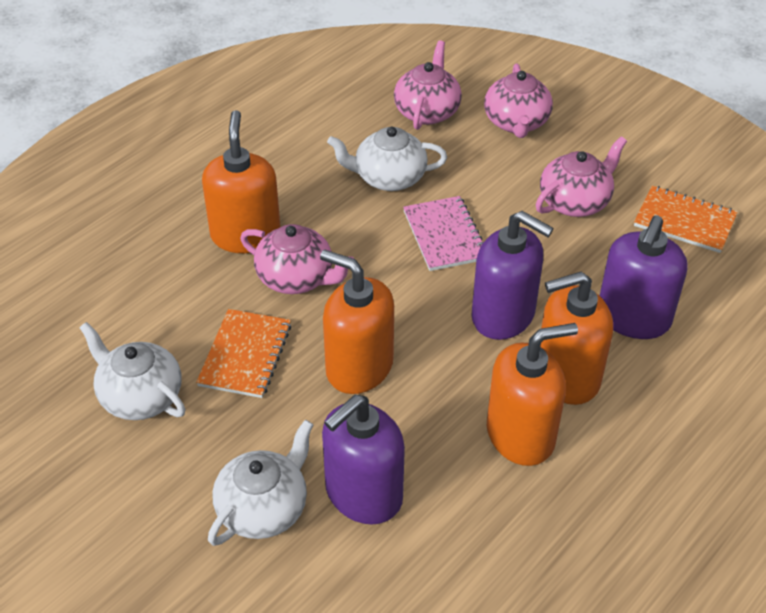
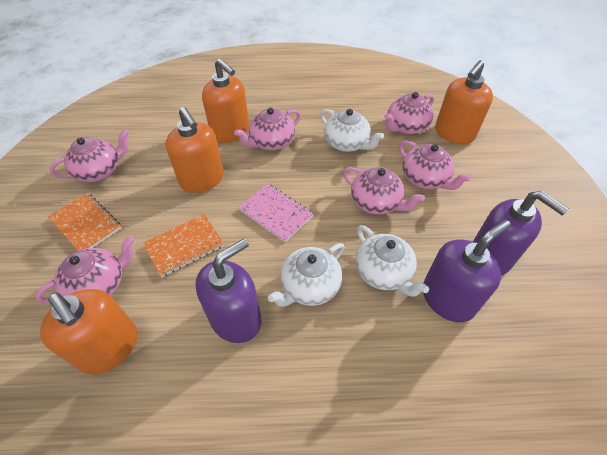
pink teapot: 4 -> 6

